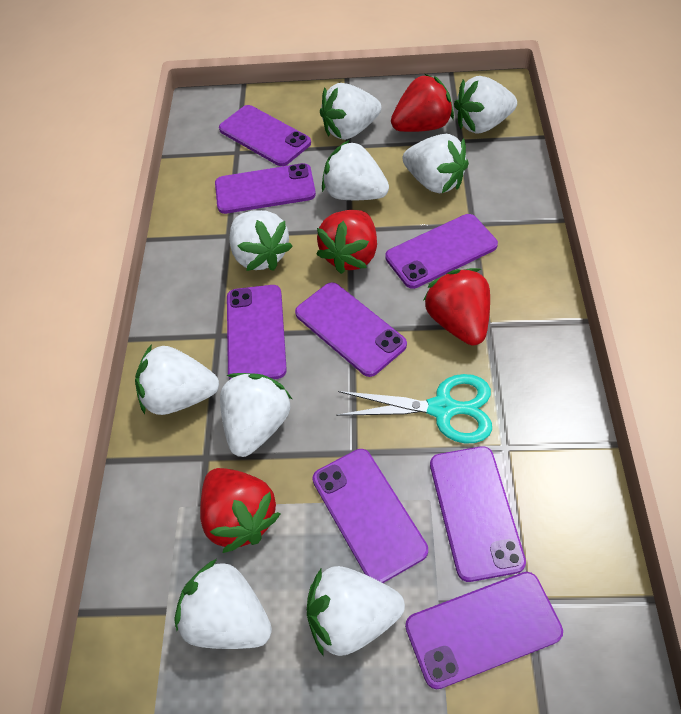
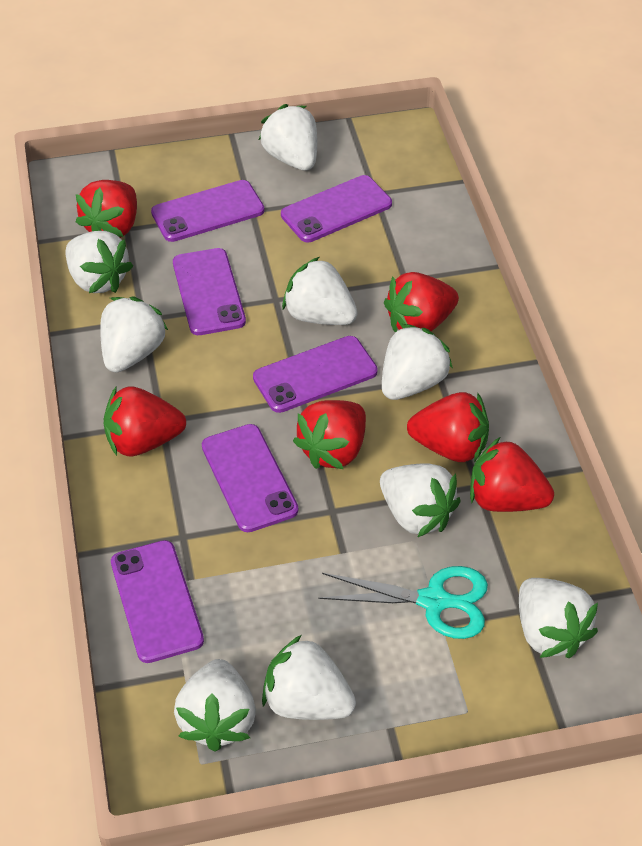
purple phone: 8 -> 6
red strawberry: 4 -> 6

